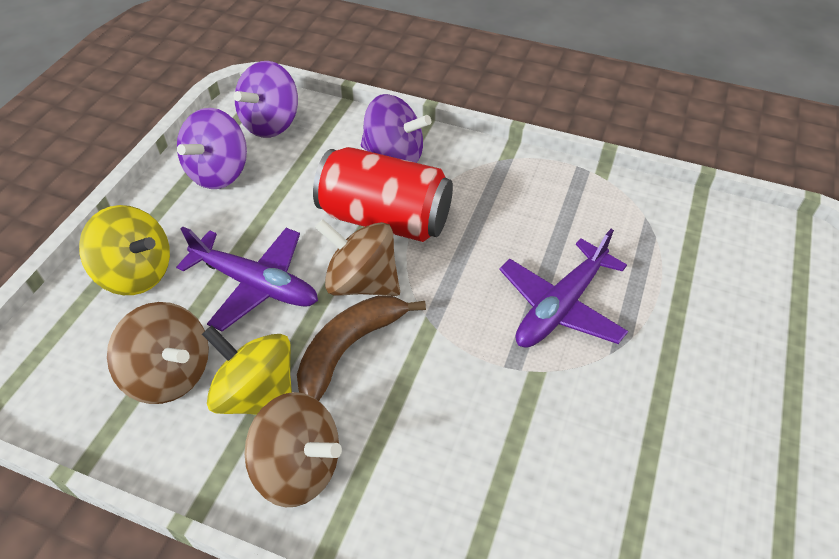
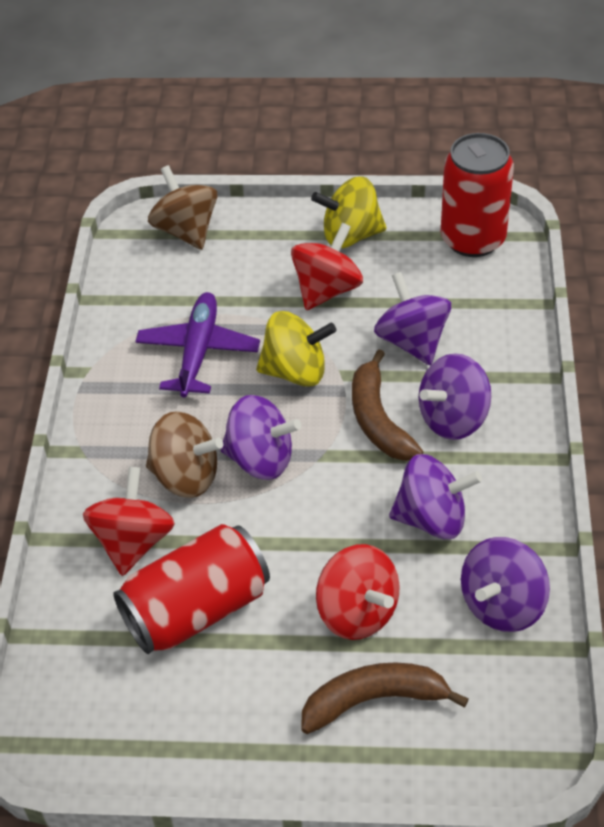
brown banana: 1 -> 2
brown spinning top: 3 -> 2
purple plane: 2 -> 1
purple spinning top: 3 -> 5
red can: 1 -> 2
red spinning top: 0 -> 3

